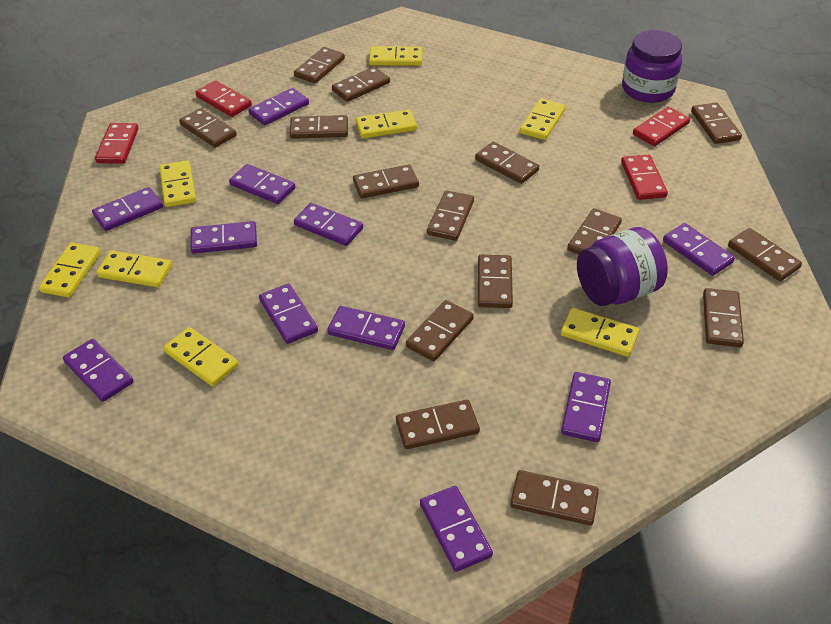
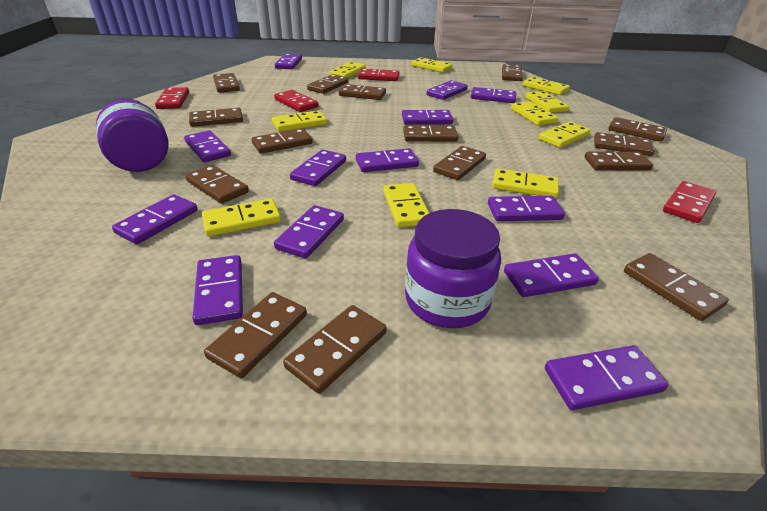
purple domino: 11 -> 13
yellow domino: 8 -> 10

